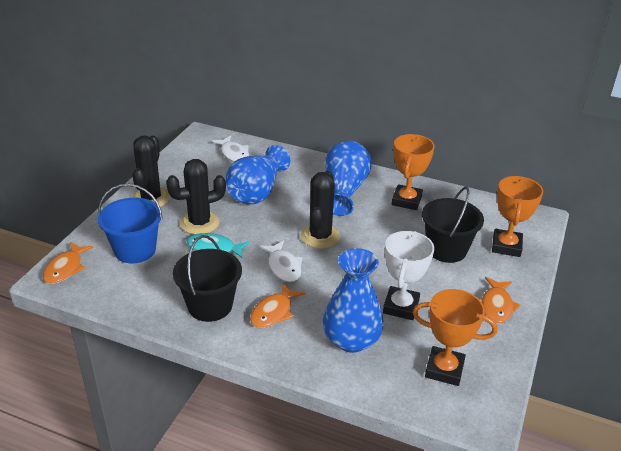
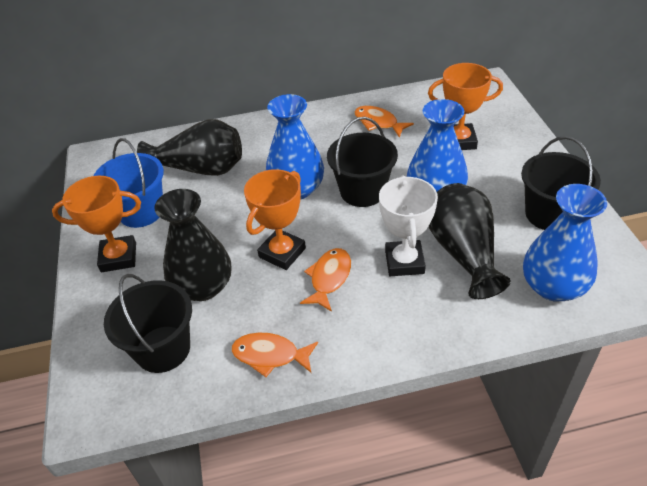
black bucket: 2 -> 3
black cactus: 3 -> 0
black vase: 0 -> 3
turquoise fish: 1 -> 0
white fish: 2 -> 0

